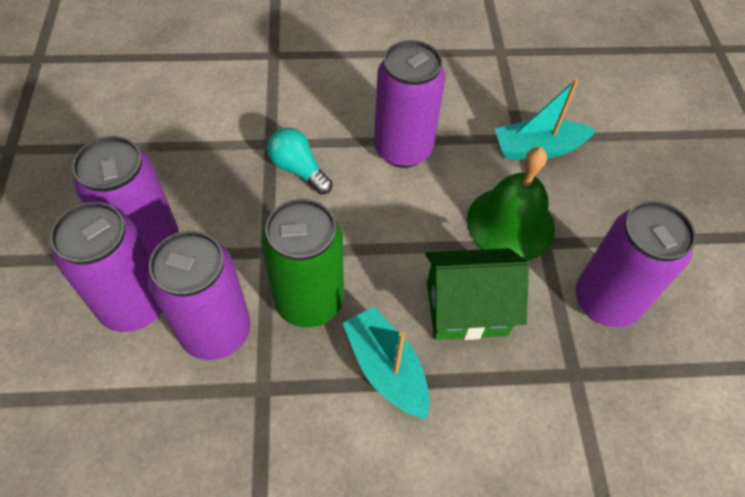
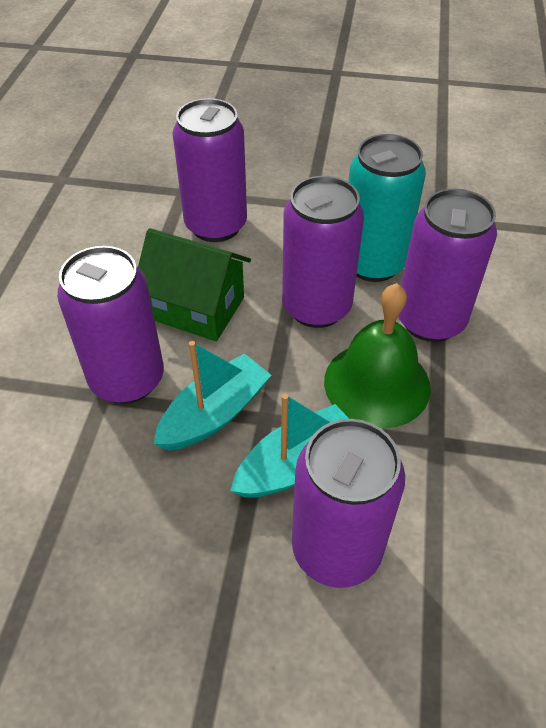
green can: 1 -> 0
turquoise can: 0 -> 1
turquoise light bulb: 1 -> 0

